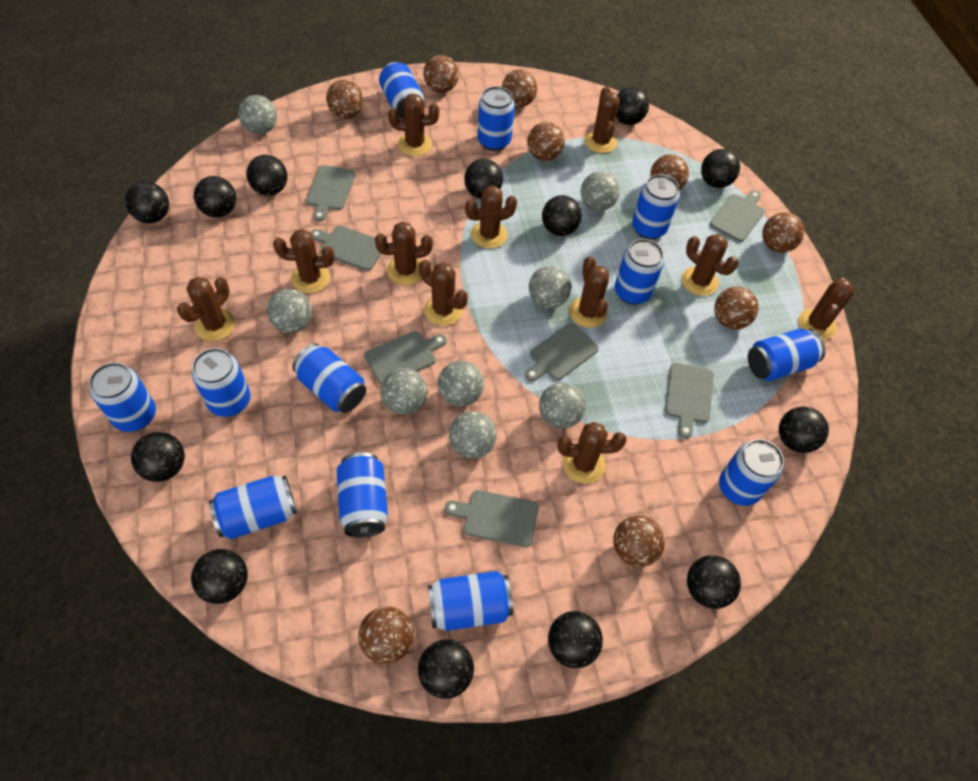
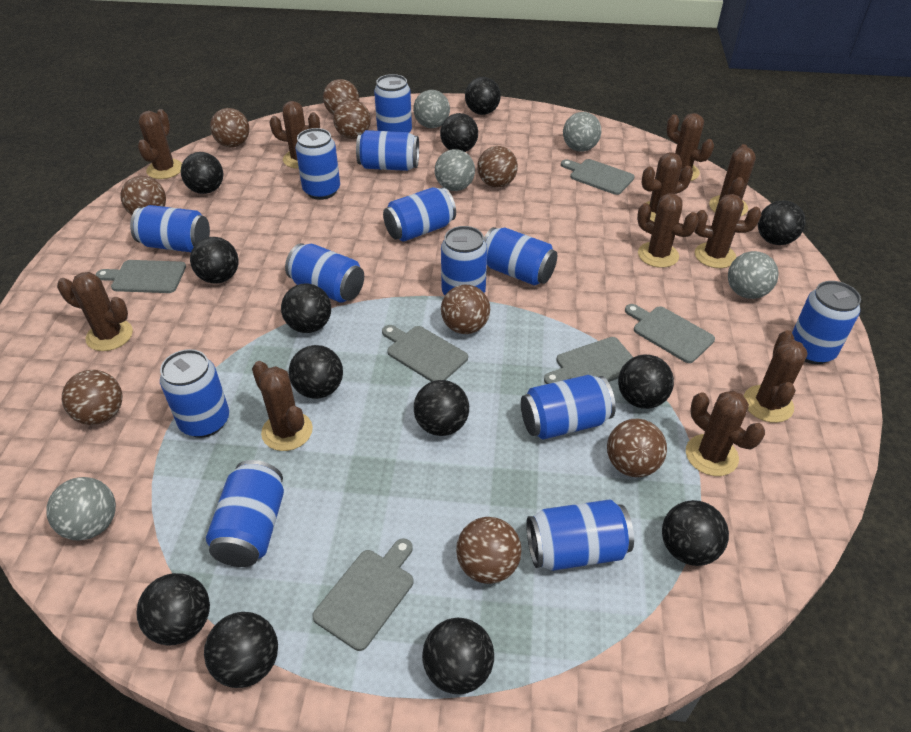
blue can: 12 -> 13
grey ball: 8 -> 5
grey cutting board: 7 -> 6

